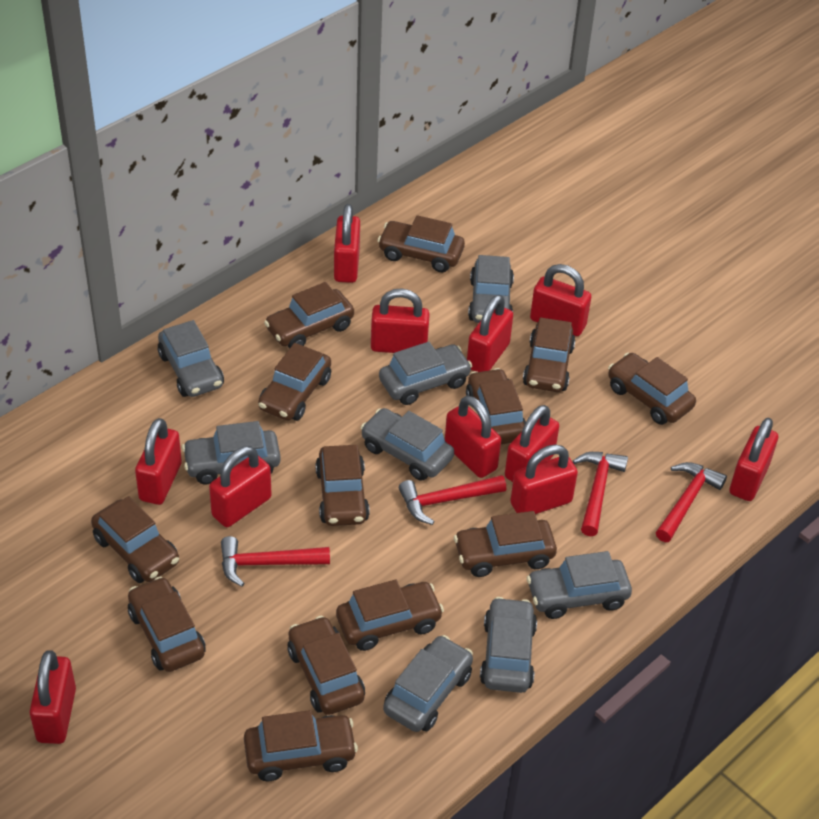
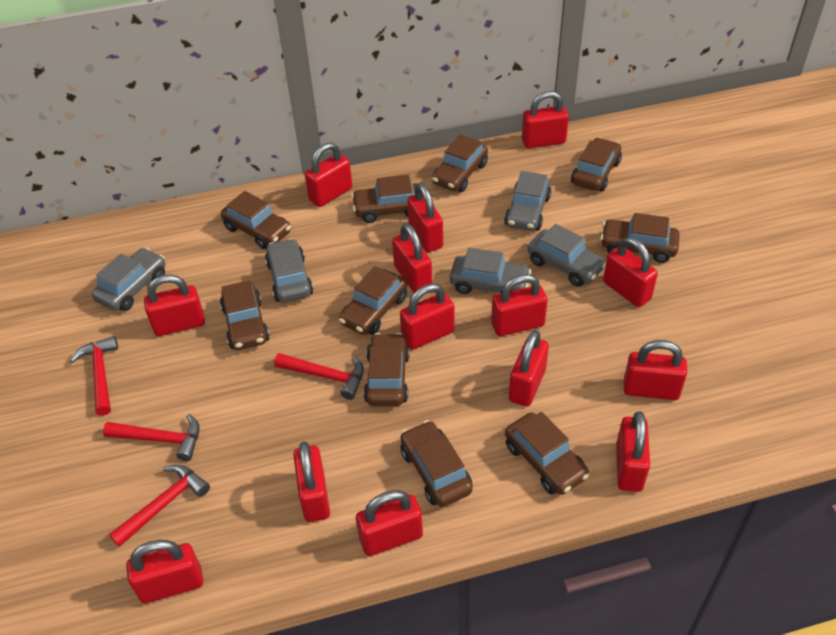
brown car: 13 -> 10
grey car: 8 -> 5
red padlock: 11 -> 14

